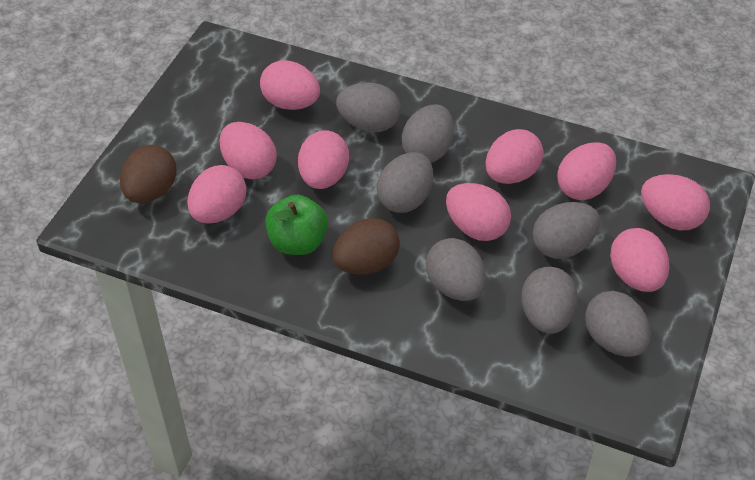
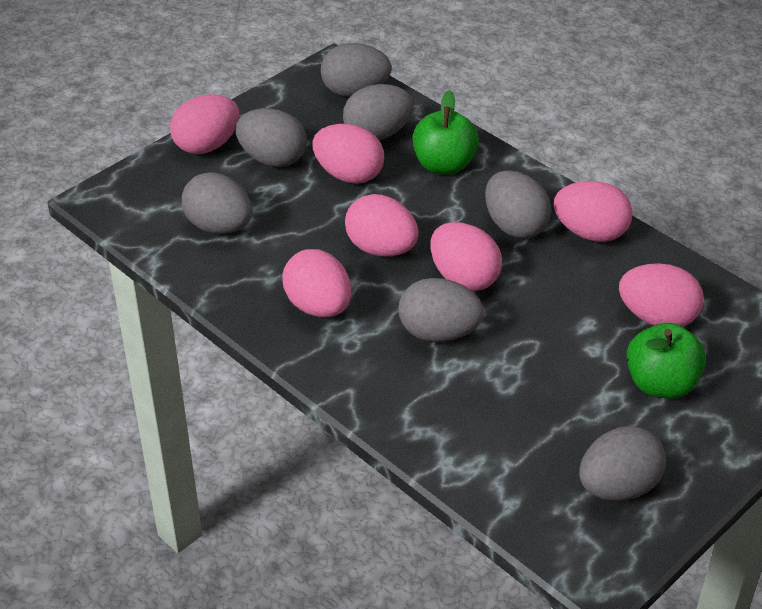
brown egg: 2 -> 0
green apple: 1 -> 2
pink egg: 9 -> 7

